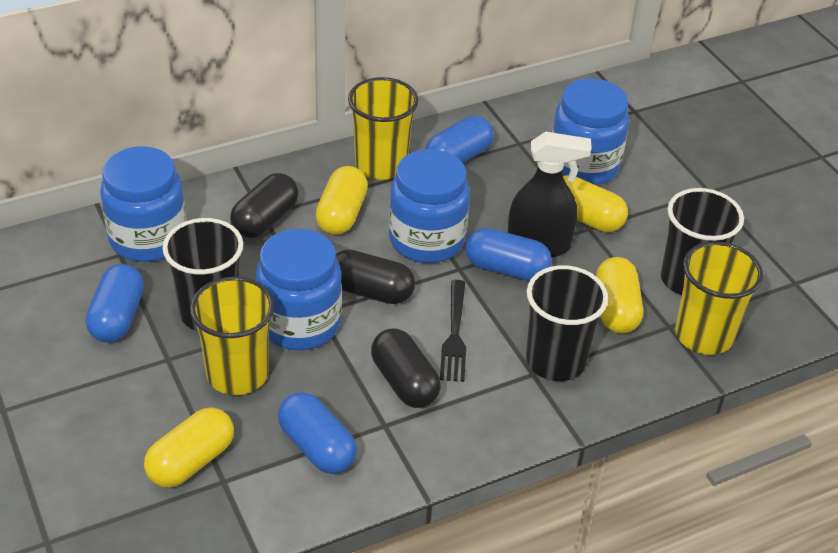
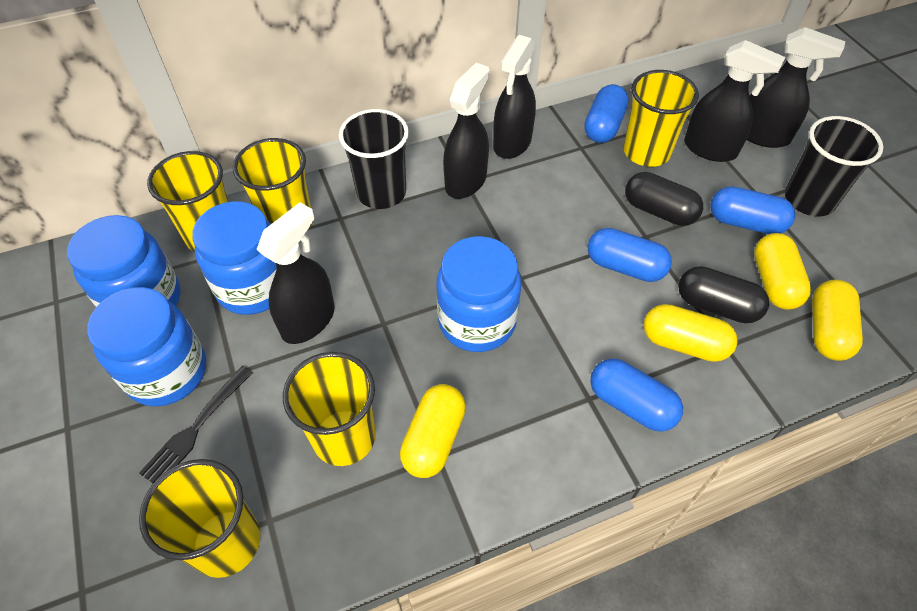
black capsule: 3 -> 2
black cup: 3 -> 2
black spray bottle: 1 -> 5
yellow cup: 3 -> 5

